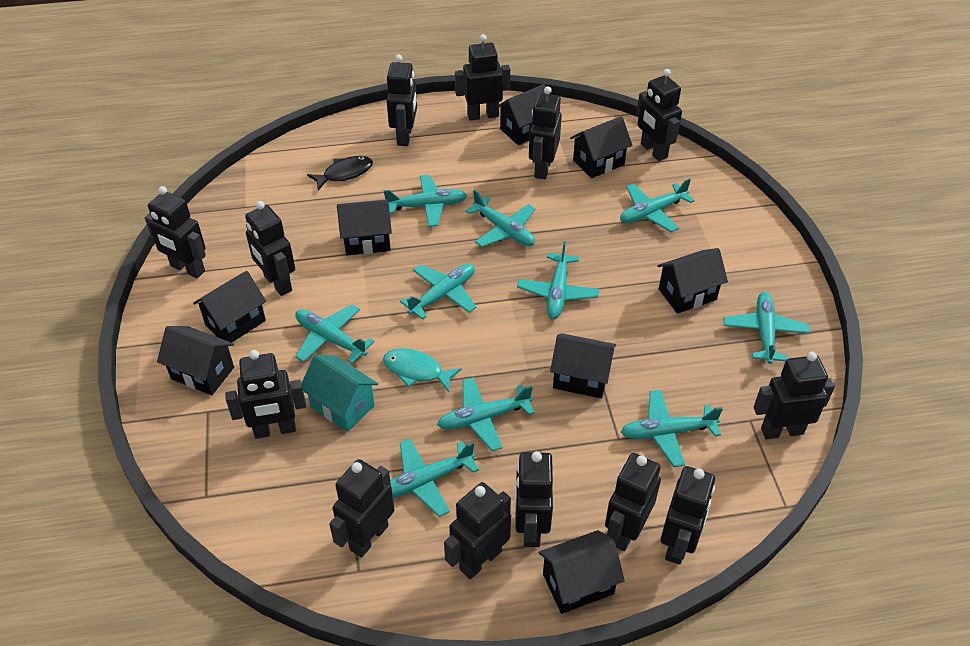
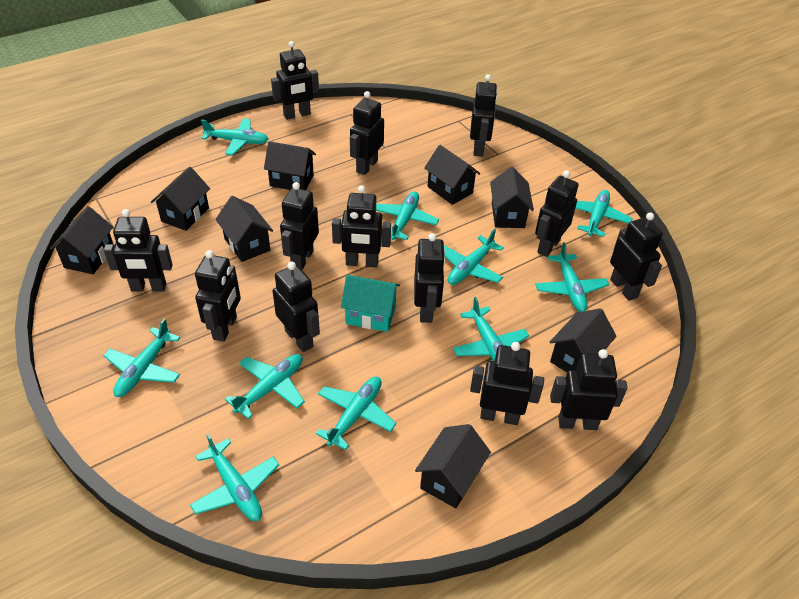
black fish: 1 -> 0
turquoise fish: 1 -> 0

